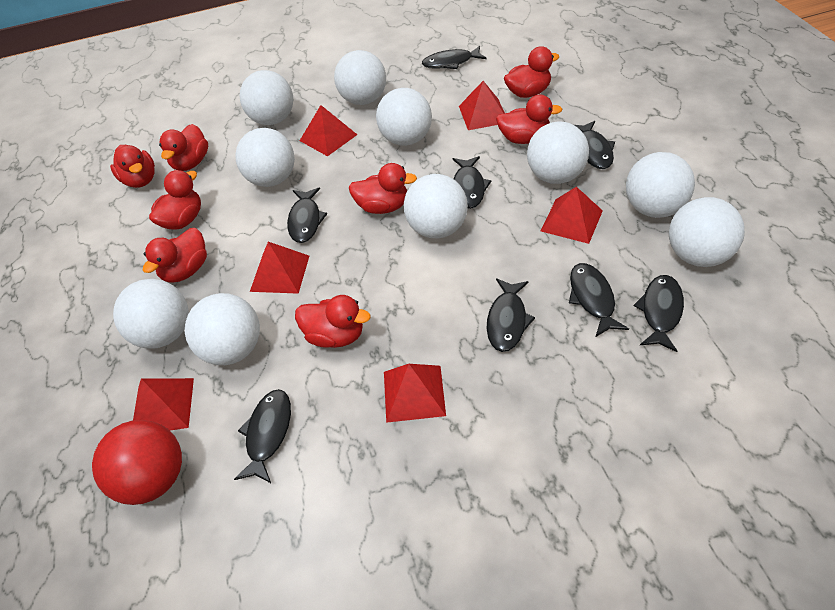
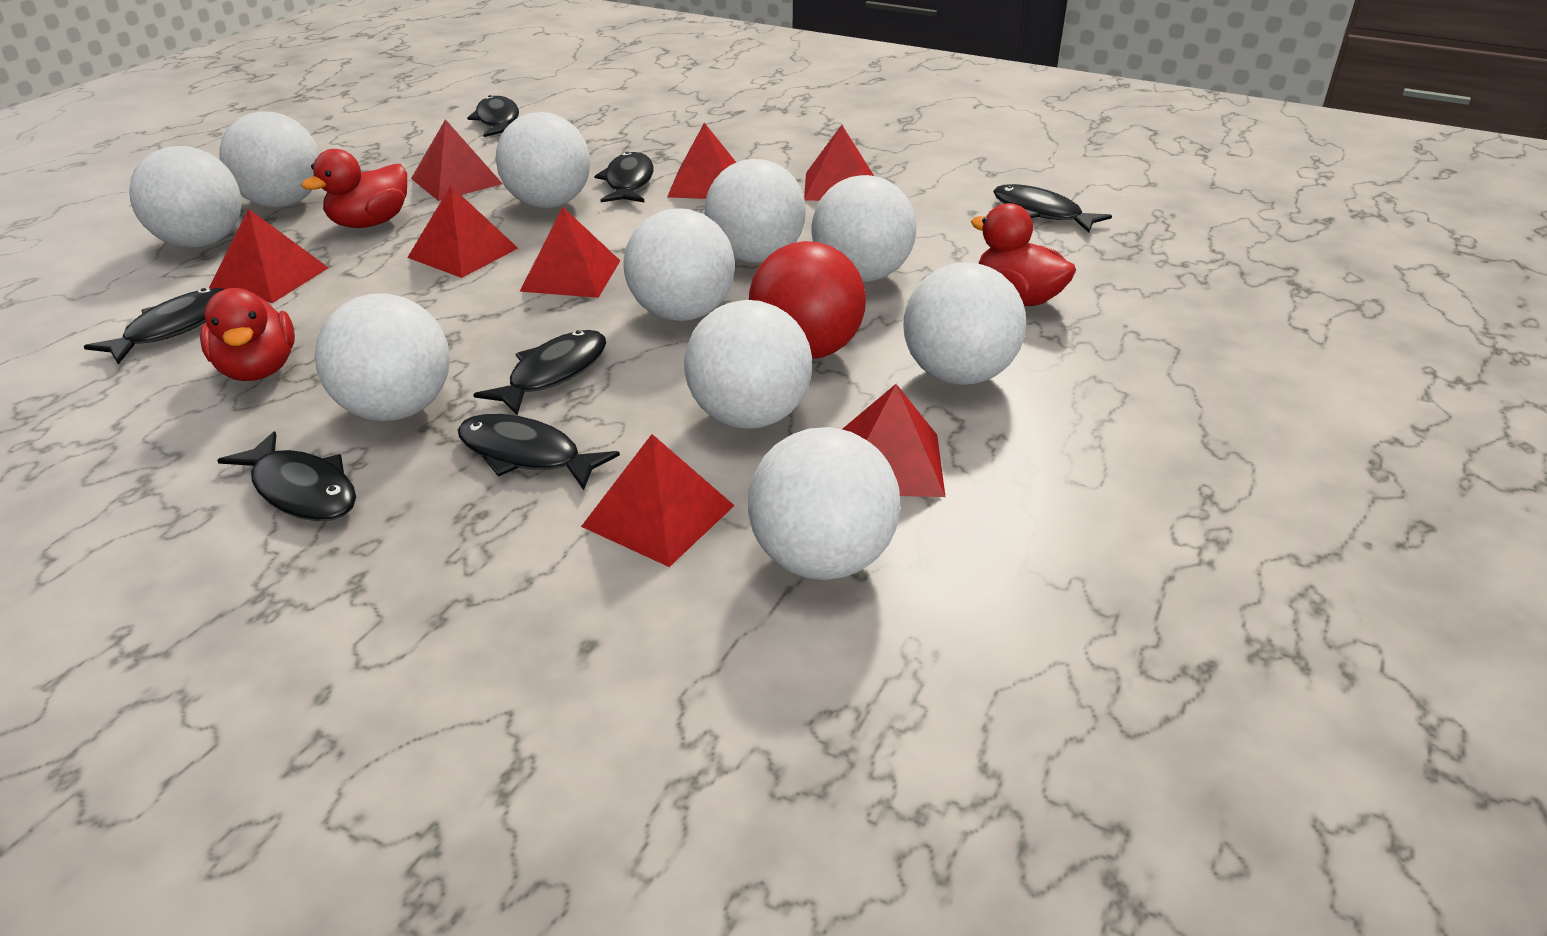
black fish: 8 -> 7
red duck: 8 -> 3
red pyramid: 6 -> 8

